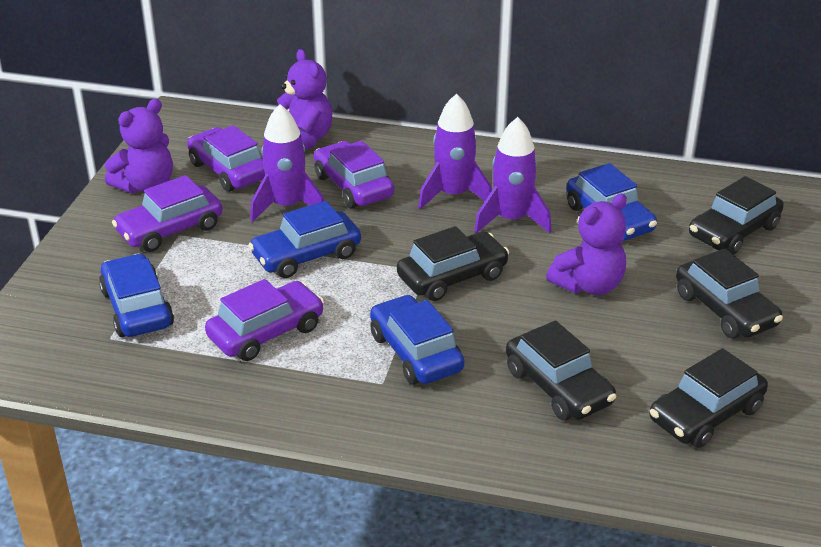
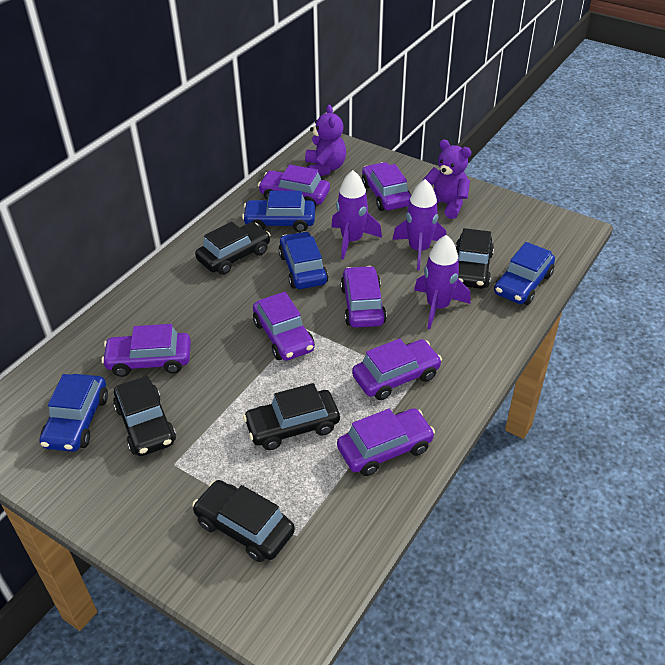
purple car: 4 -> 7
purple teddy bear: 3 -> 2

